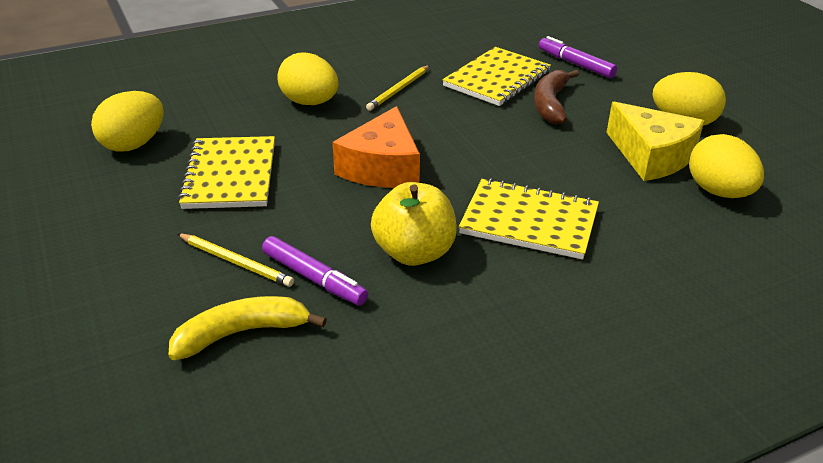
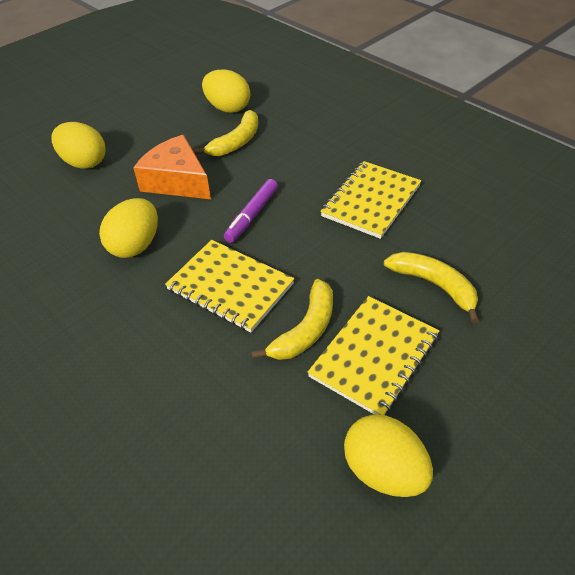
brown banana: 1 -> 0
purple marker: 2 -> 1
yellow apple: 1 -> 0
yellow banana: 1 -> 3
yellow cheese: 1 -> 0
yellow pencil: 2 -> 0

